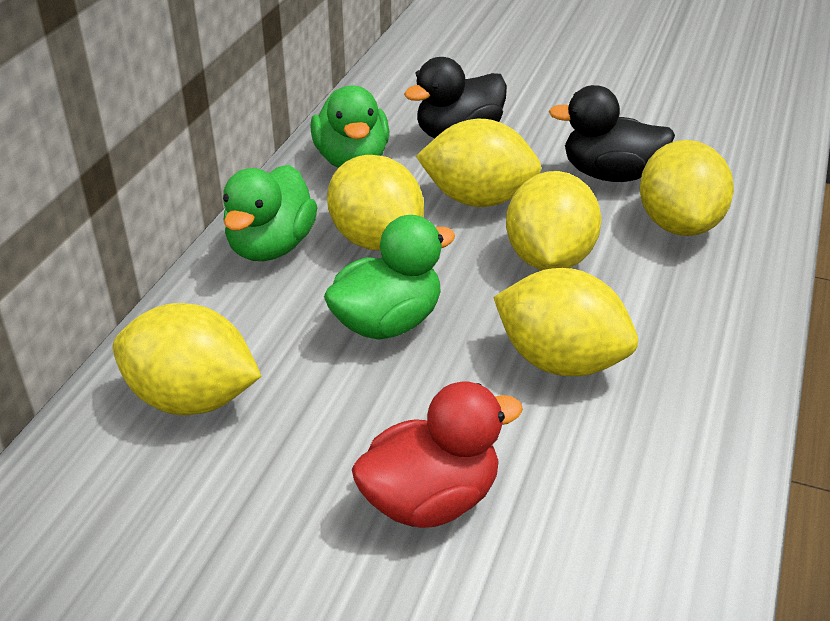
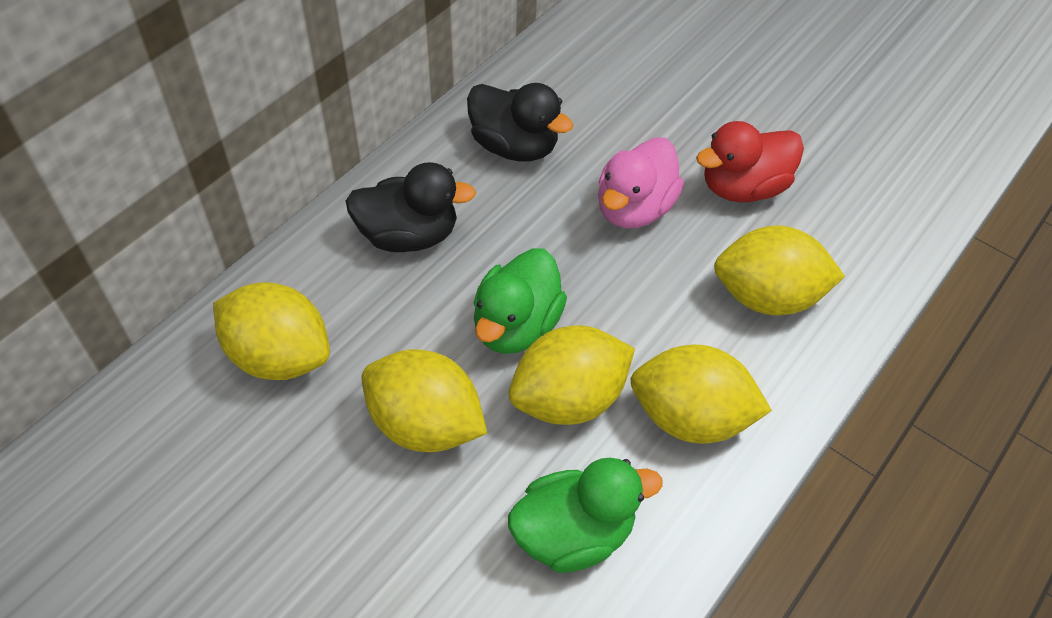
green duck: 3 -> 2
pink duck: 0 -> 1
yellow lemon: 6 -> 5

